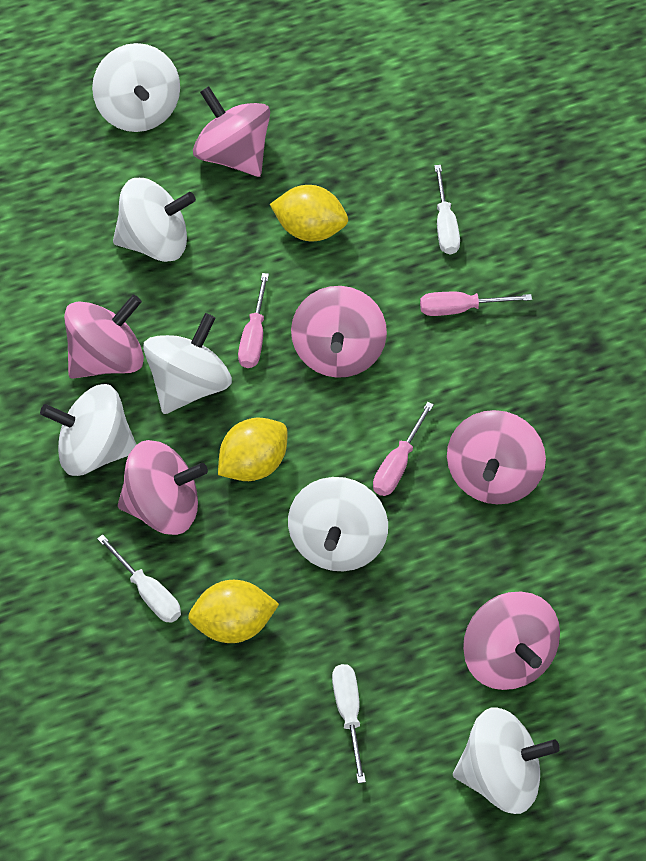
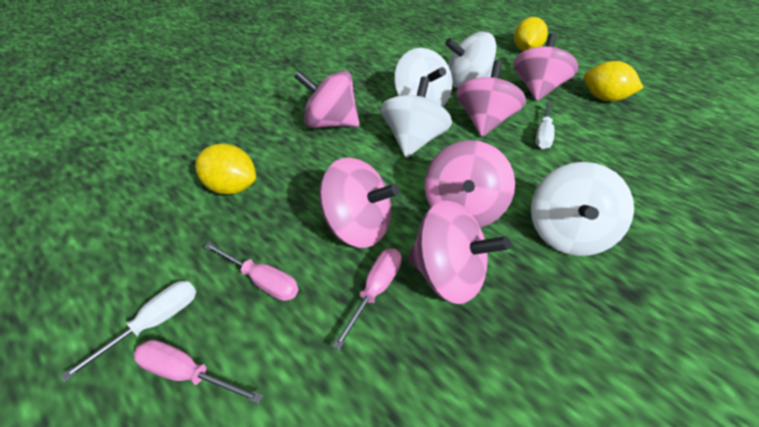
white screwdriver: 3 -> 2
white spinning top: 6 -> 4

